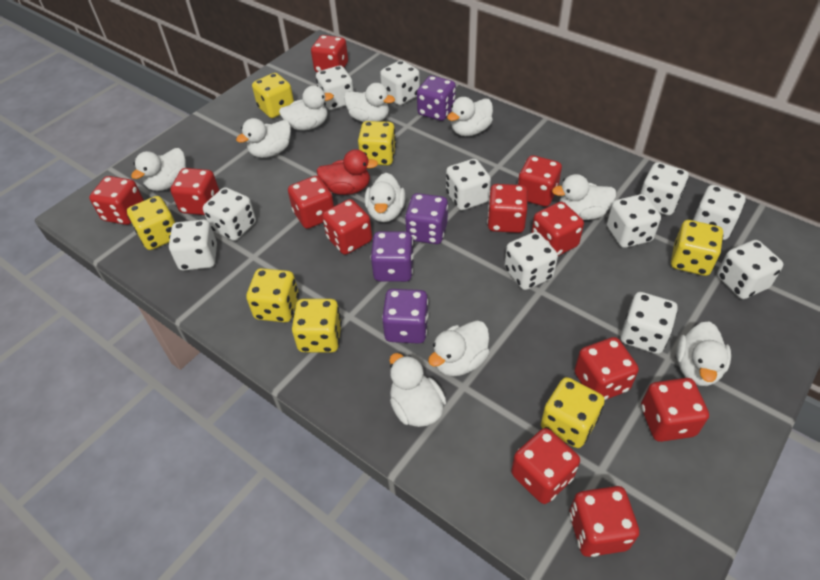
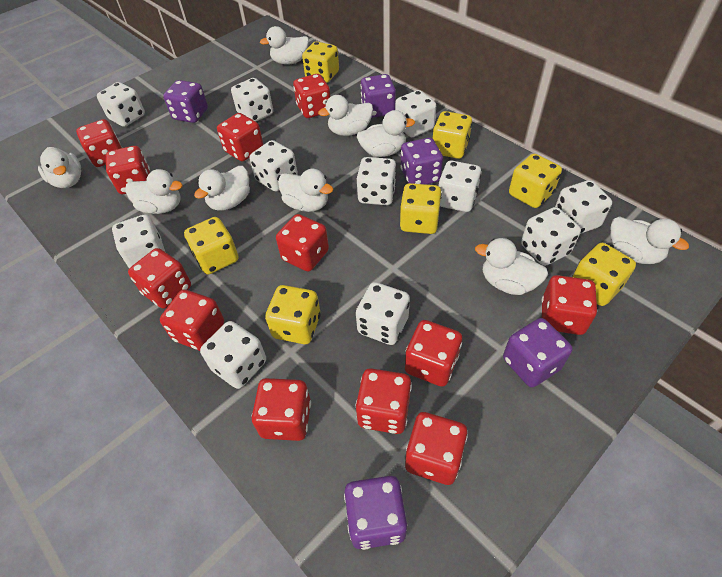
purple dice: 4 -> 5
red duck: 1 -> 0
white duck: 10 -> 9

